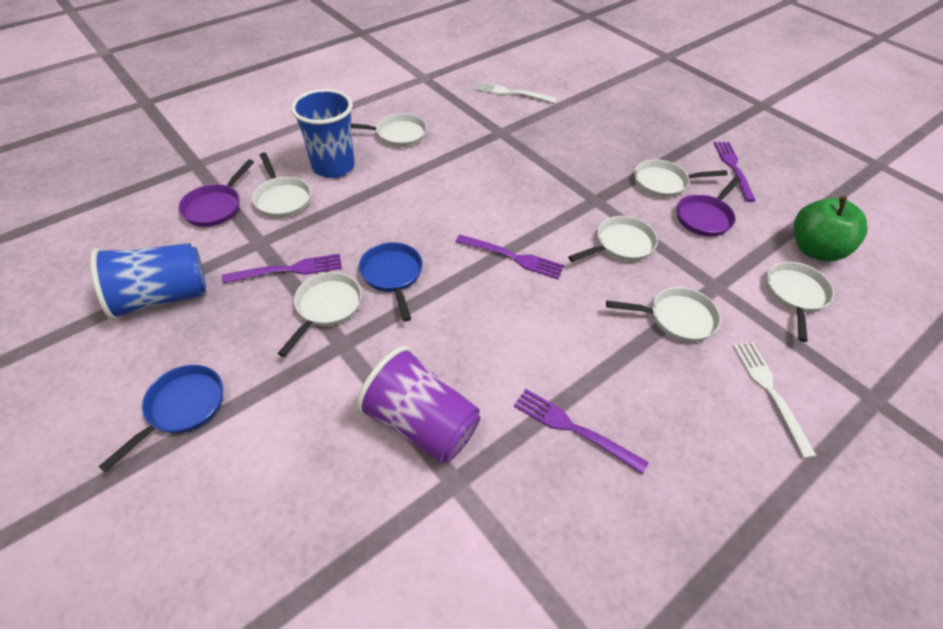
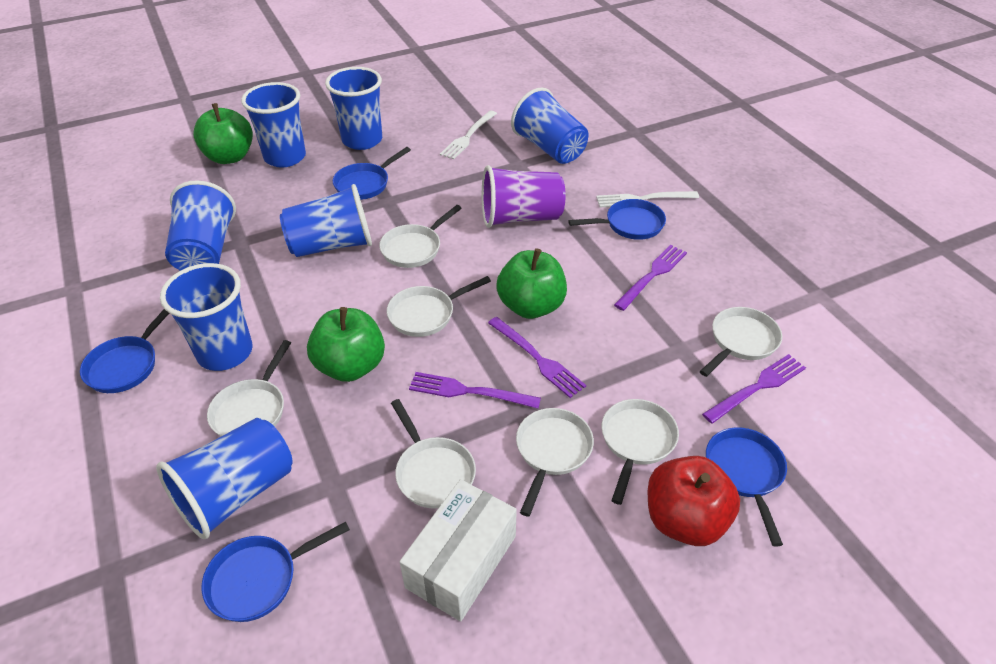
blue cup: 2 -> 7
blue pan: 2 -> 5
green apple: 1 -> 3
purple pan: 2 -> 0
red apple: 0 -> 1
white box: 0 -> 1

